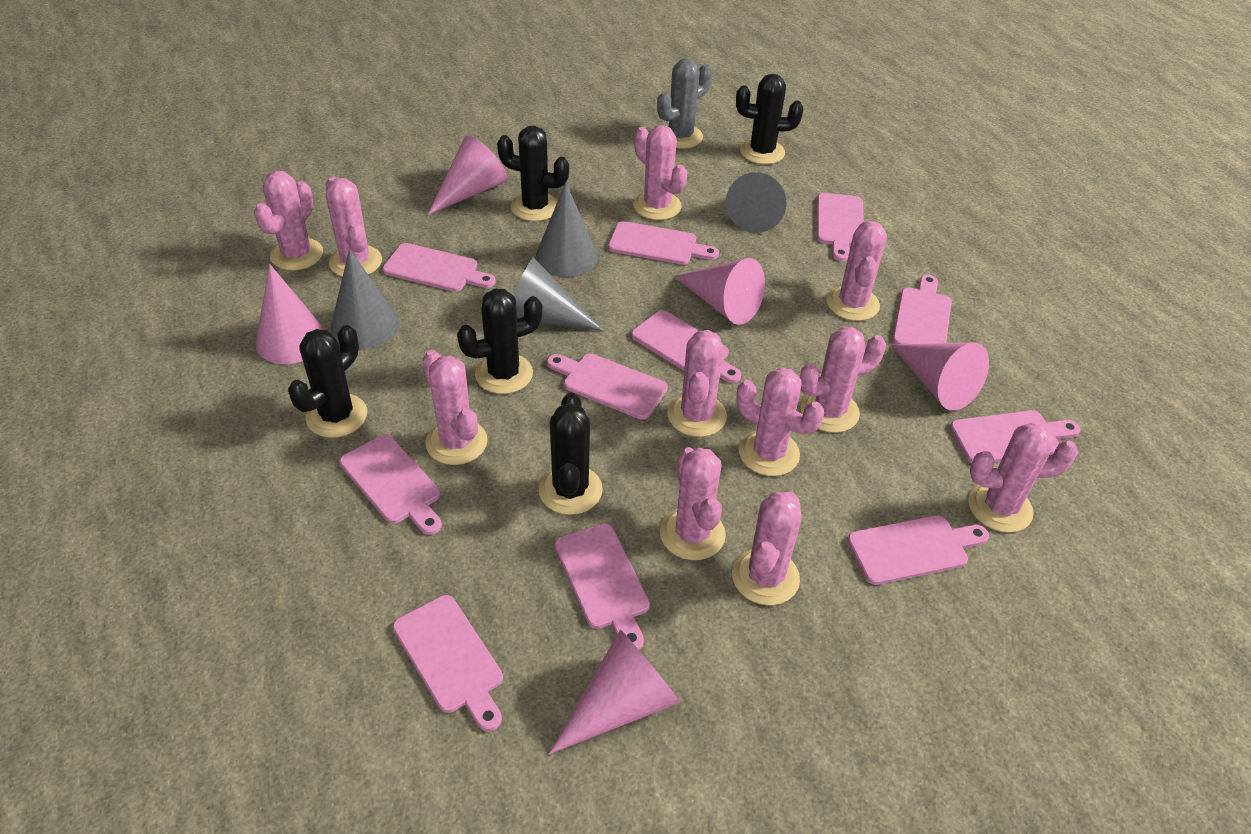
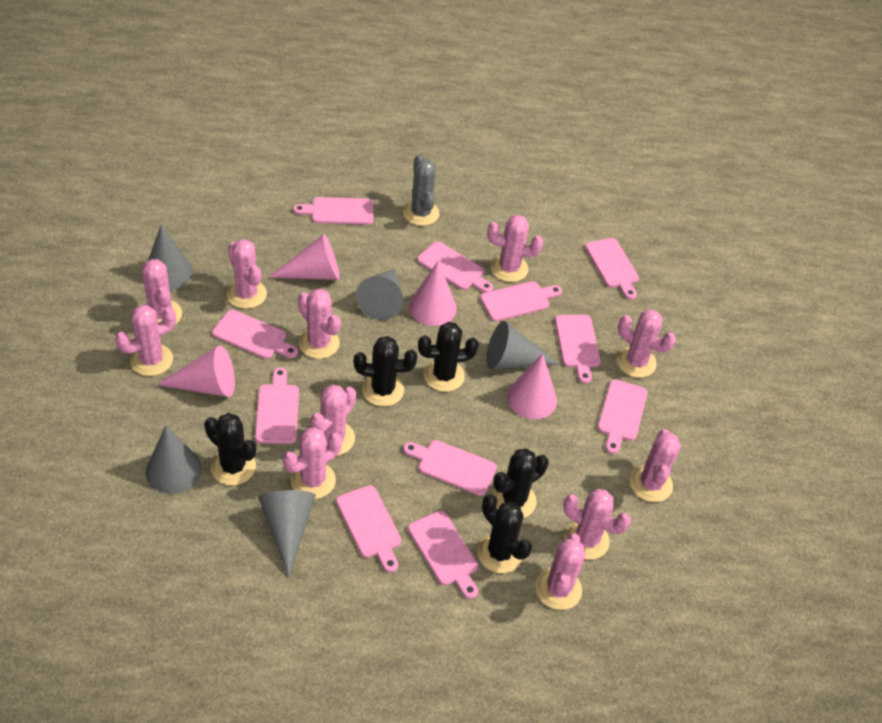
grey cone: 4 -> 5
pink cone: 5 -> 4

